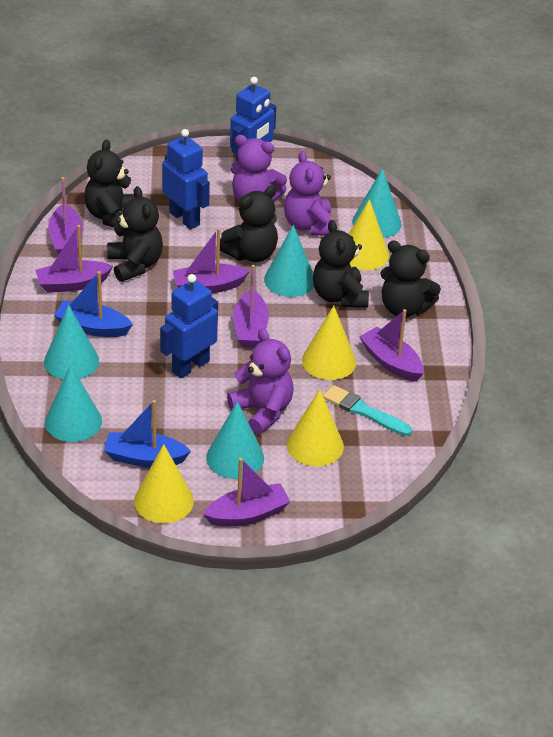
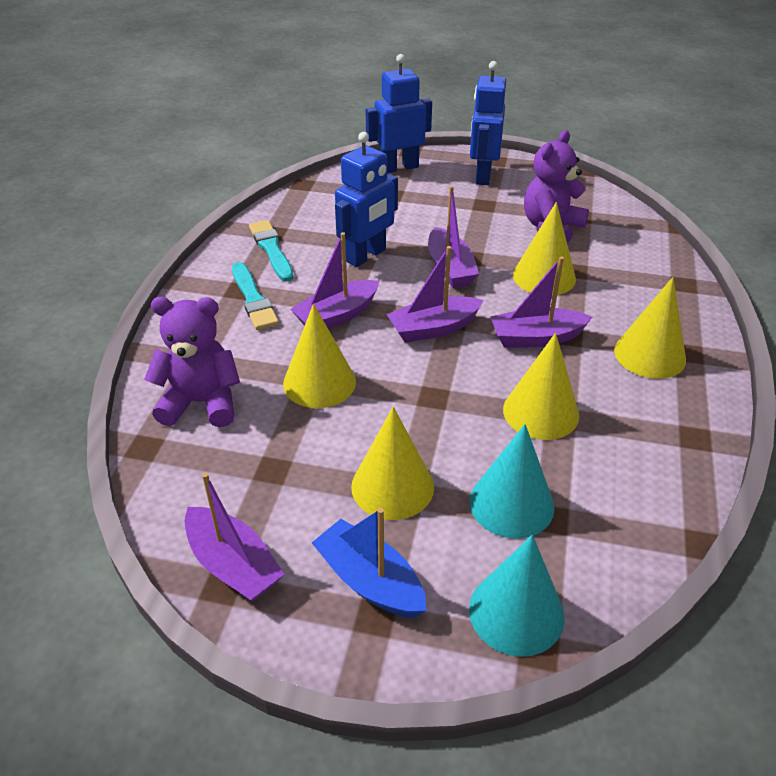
black teddy bear: 5 -> 0
blue boat: 2 -> 1
purple boat: 6 -> 5
purple teddy bear: 3 -> 2
turquoise brush: 1 -> 2
turquoise cone: 5 -> 2
yellow cone: 4 -> 5

